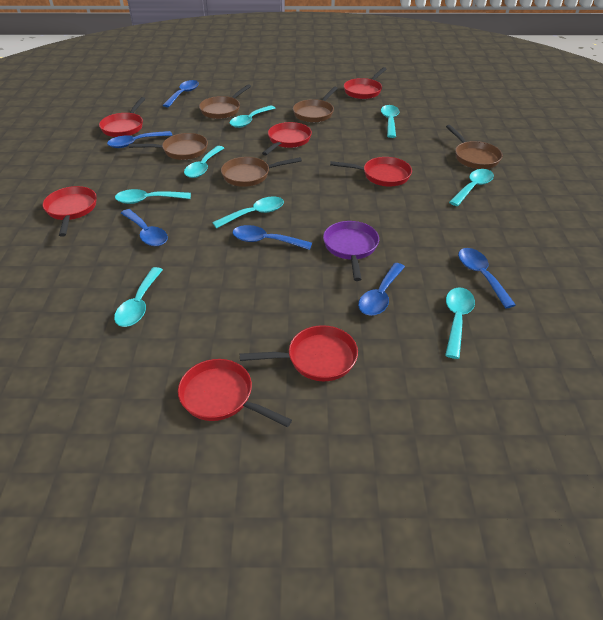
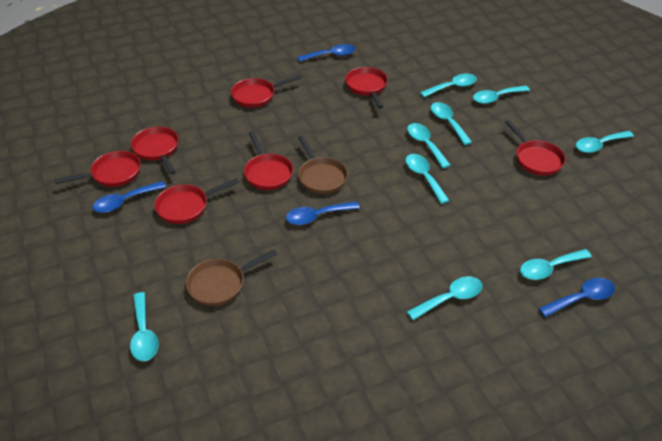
blue spoon: 6 -> 4
brown pan: 5 -> 2
purple pan: 1 -> 0
turquoise spoon: 8 -> 9

